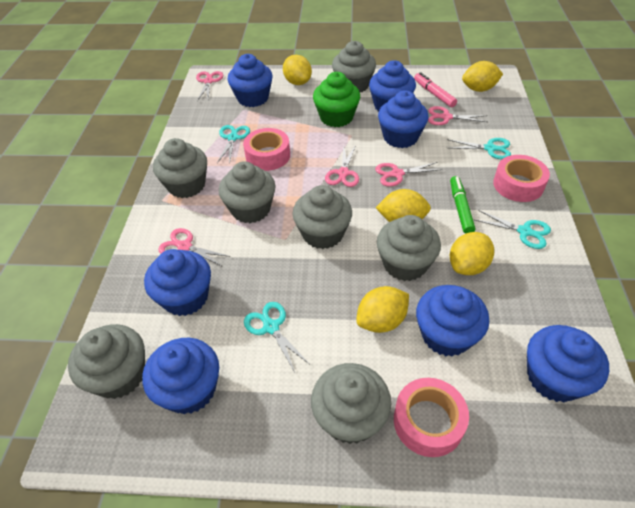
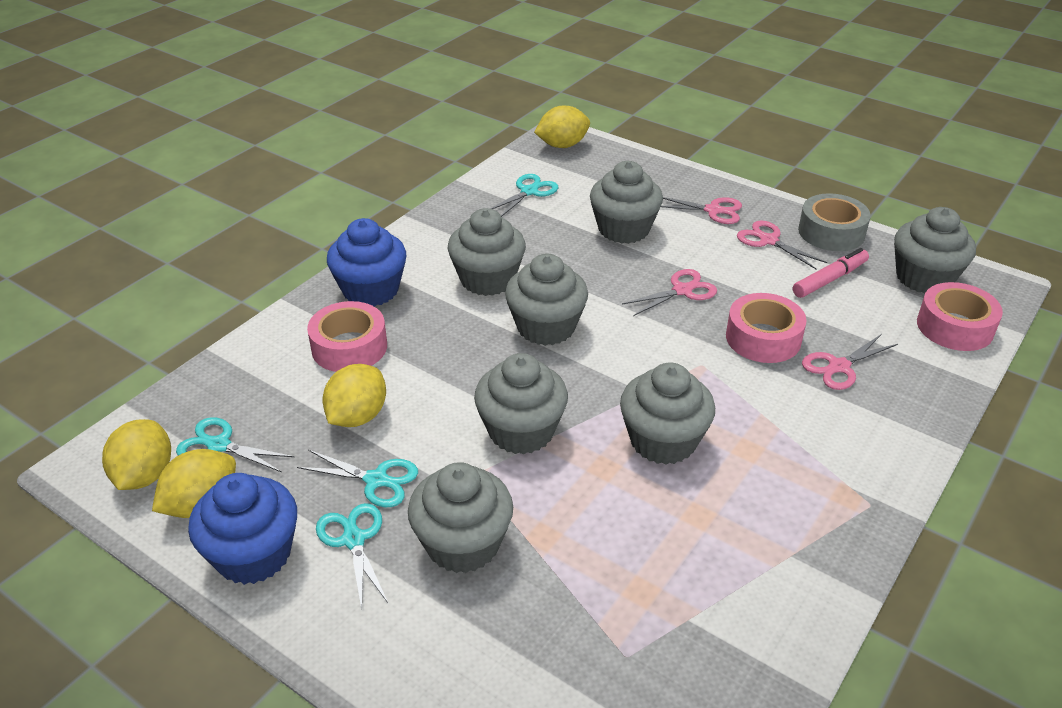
blue cupcake: 7 -> 2
green cupcake: 1 -> 0
green marker: 1 -> 0
grey tape: 0 -> 1
pink scissors: 5 -> 4
yellow lemon: 5 -> 4

